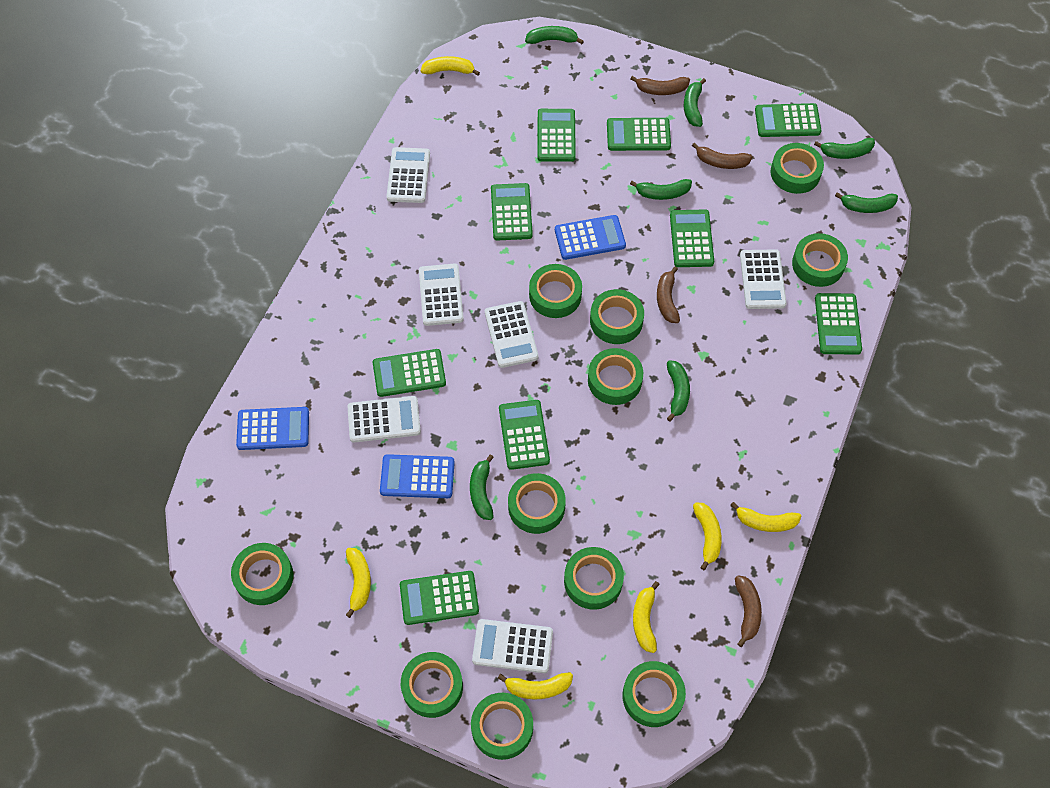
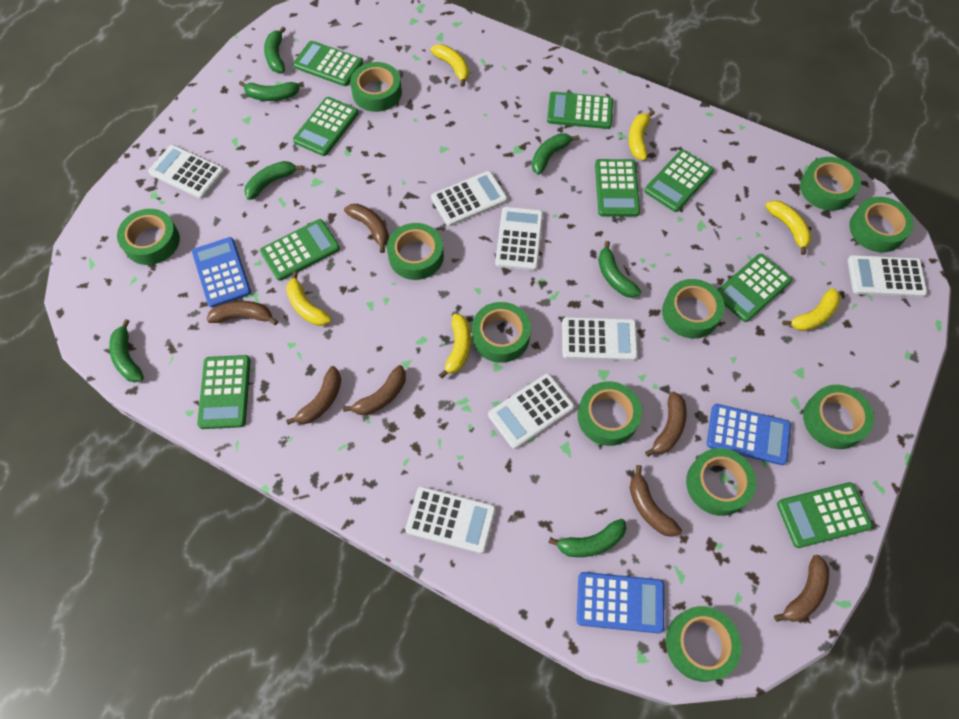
brown banana: 4 -> 7
white calculator: 6 -> 7

